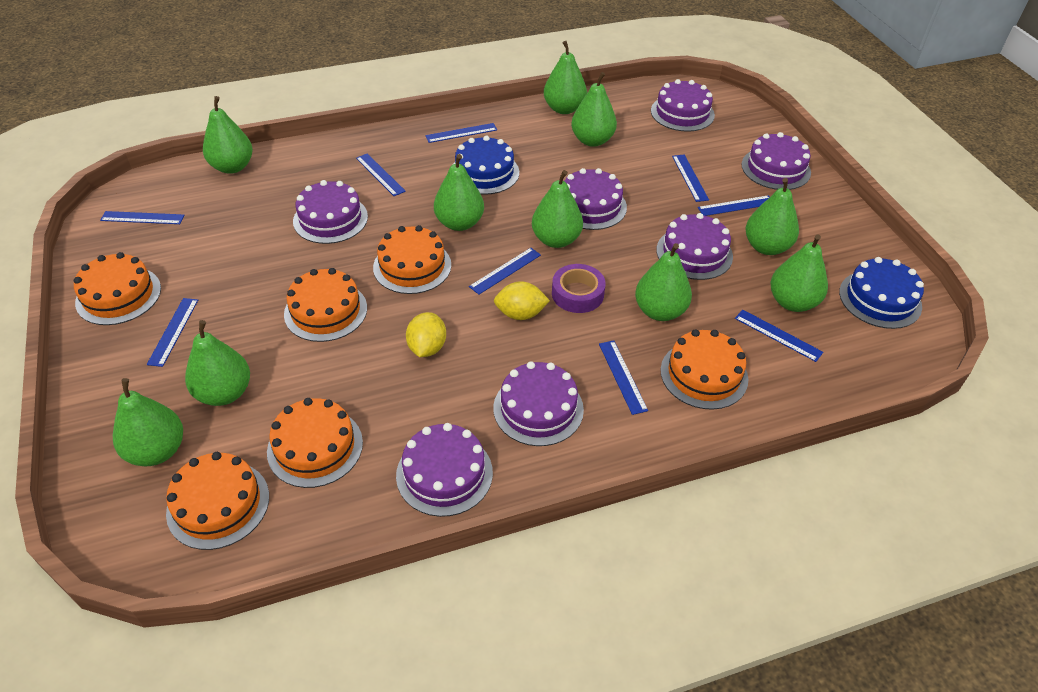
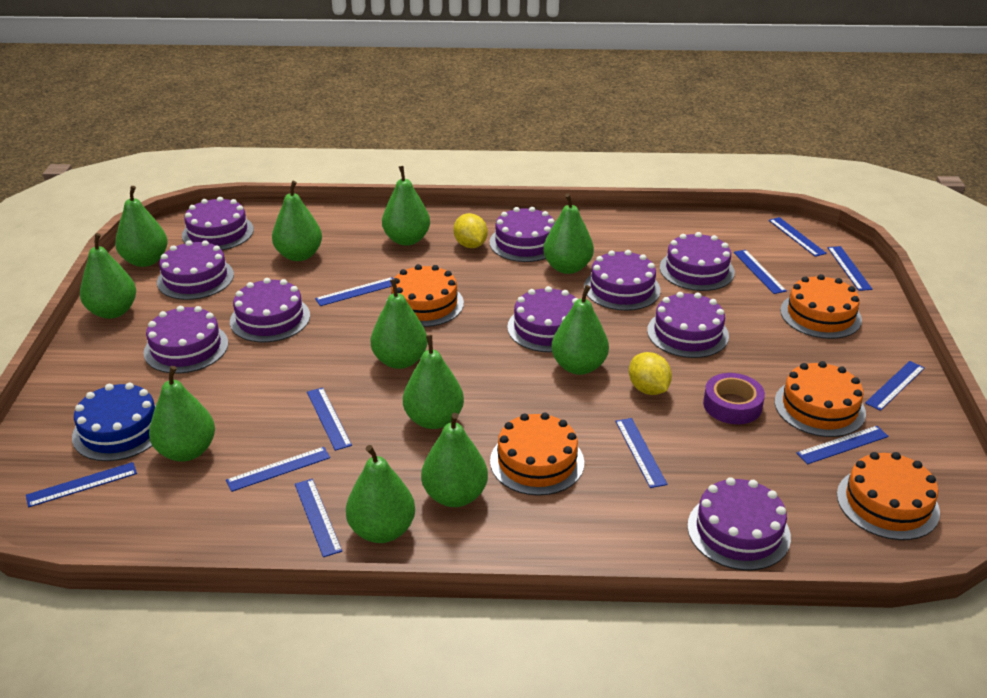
blue cake: 2 -> 1
blue ruler: 9 -> 11
green pear: 10 -> 11
orange cake: 6 -> 5
purple cake: 7 -> 10

